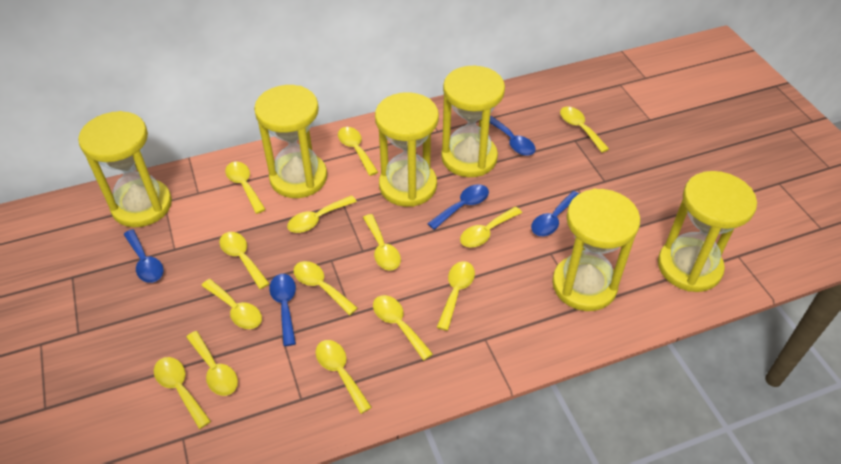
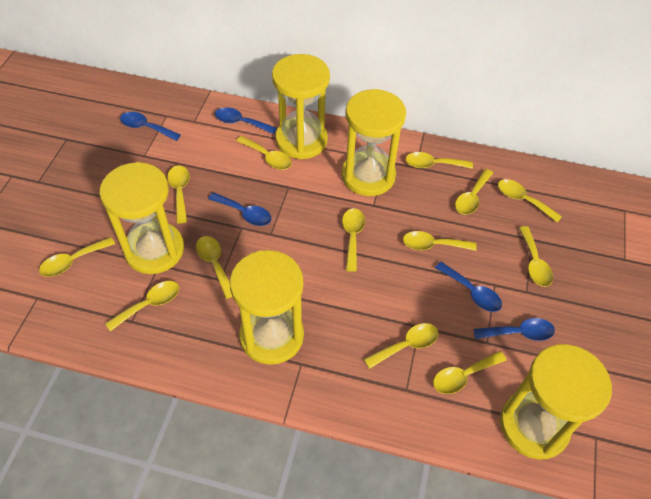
yellow hourglass: 6 -> 5
yellow spoon: 14 -> 13

